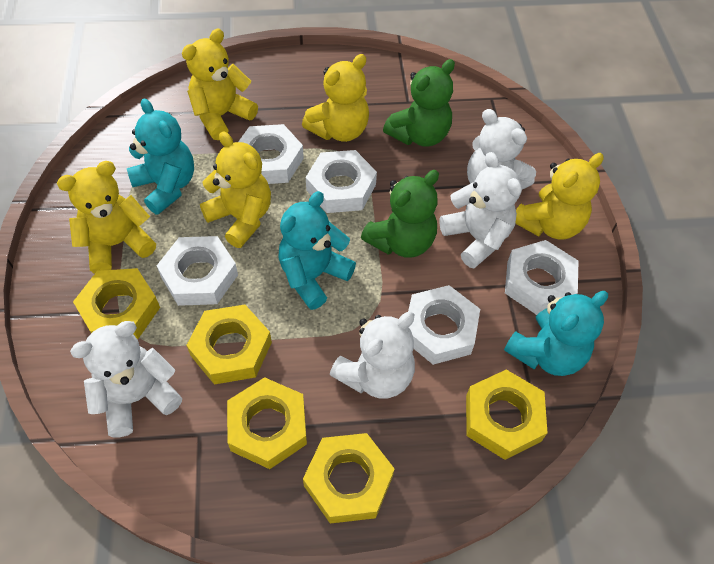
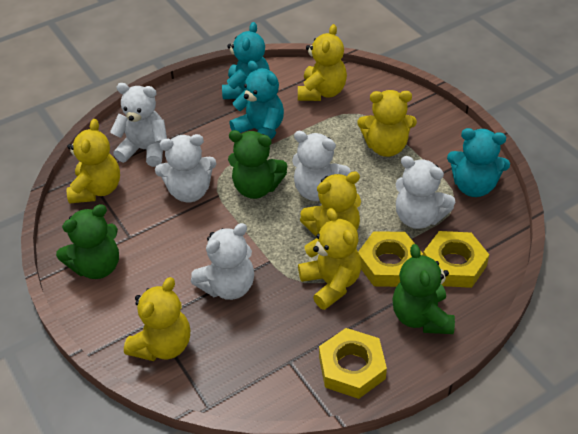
green teddy bear: 2 -> 3
white nut: 5 -> 0
white teddy bear: 4 -> 5
yellow nut: 5 -> 3
yellow teddy bear: 5 -> 6

